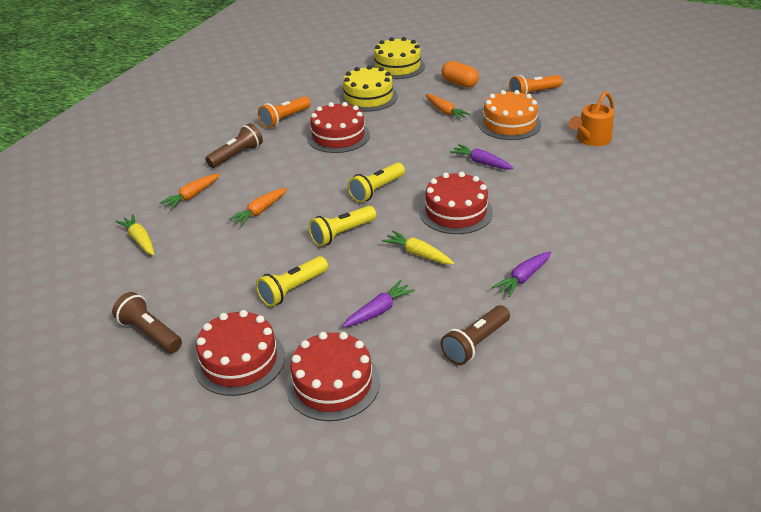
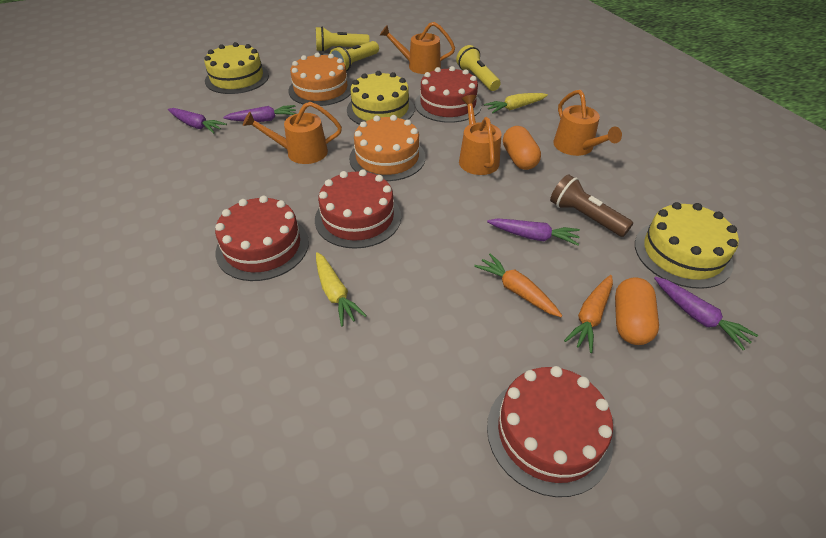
brown flashlight: 3 -> 1
orange cake: 1 -> 2
orange capsule: 1 -> 2
orange carrot: 3 -> 2
orange flashlight: 2 -> 0
orange watering can: 1 -> 4
purple carrot: 3 -> 4
yellow cake: 2 -> 3

